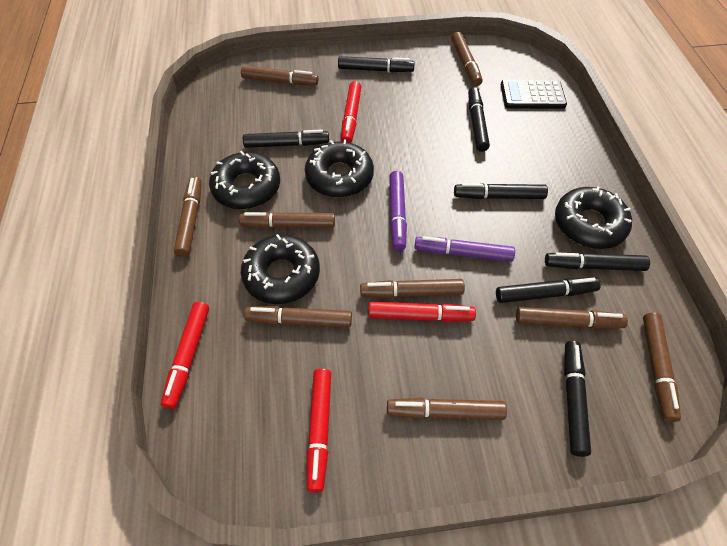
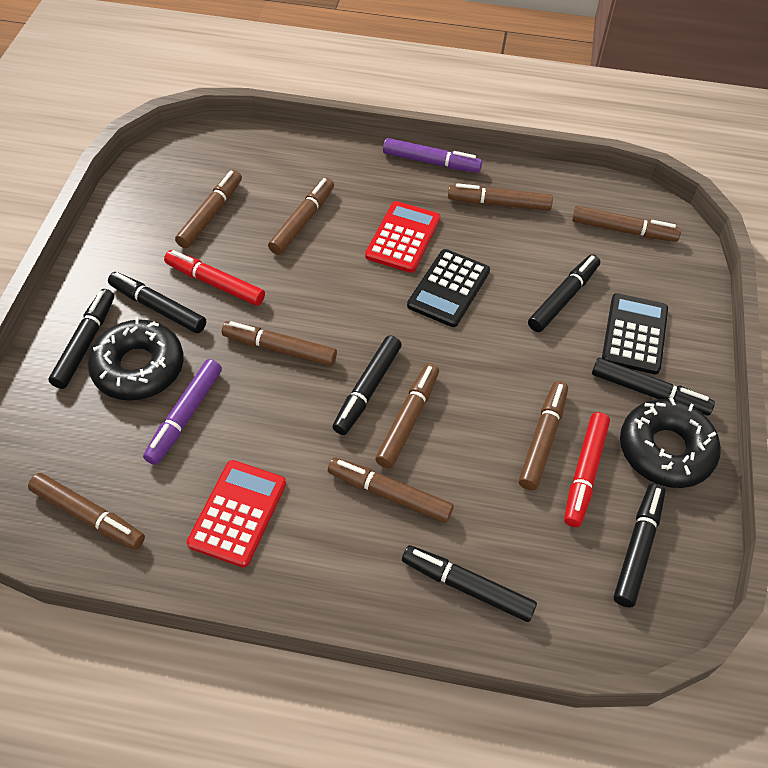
black calculator: 1 -> 2
black donut: 4 -> 2
red calculator: 0 -> 2
red marker: 4 -> 2

